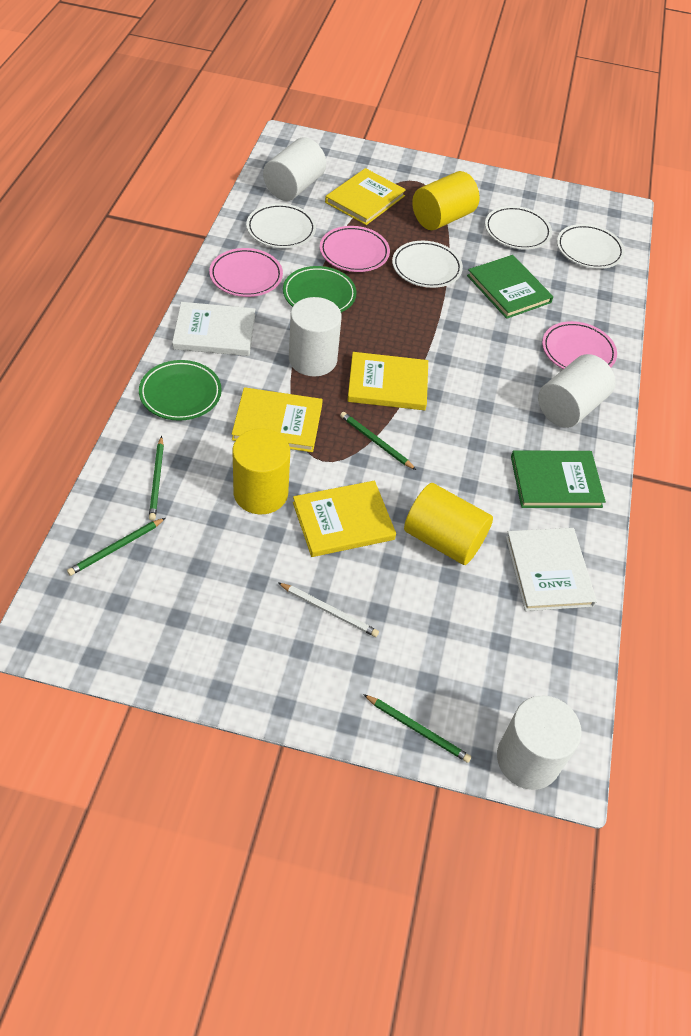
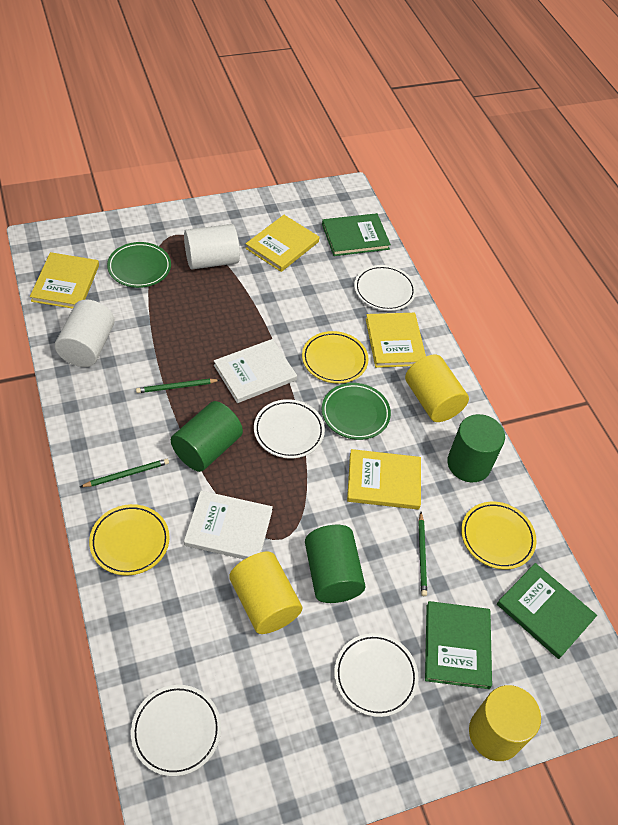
green book: 2 -> 3
green cylinder: 0 -> 3
green pencil: 4 -> 3
pink plate: 3 -> 0
white cylinder: 4 -> 2
white pencil: 1 -> 0
yellow plate: 0 -> 3

